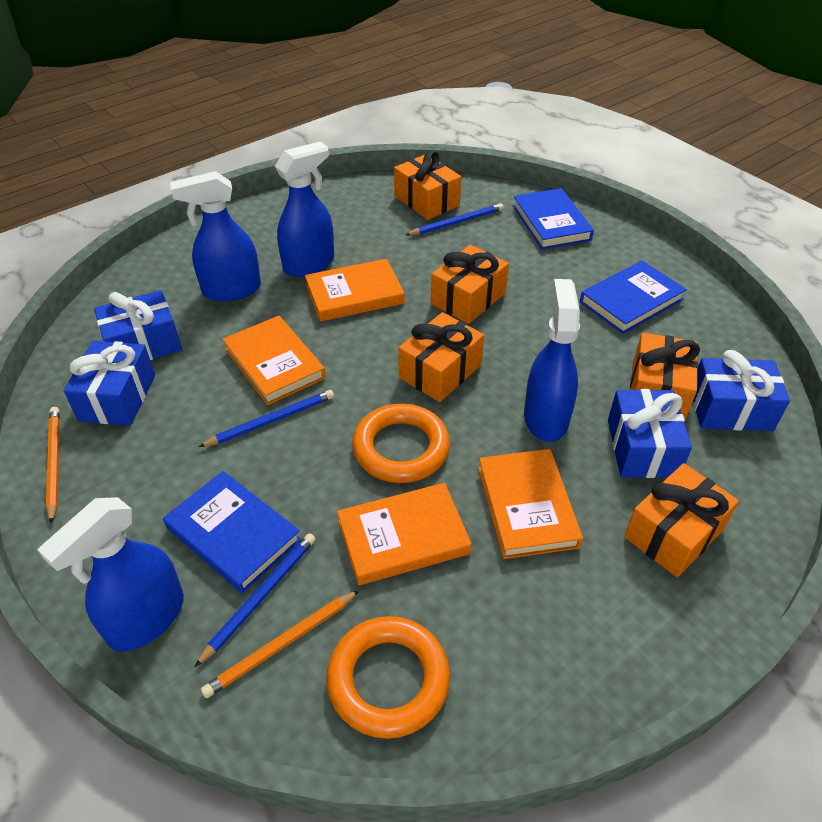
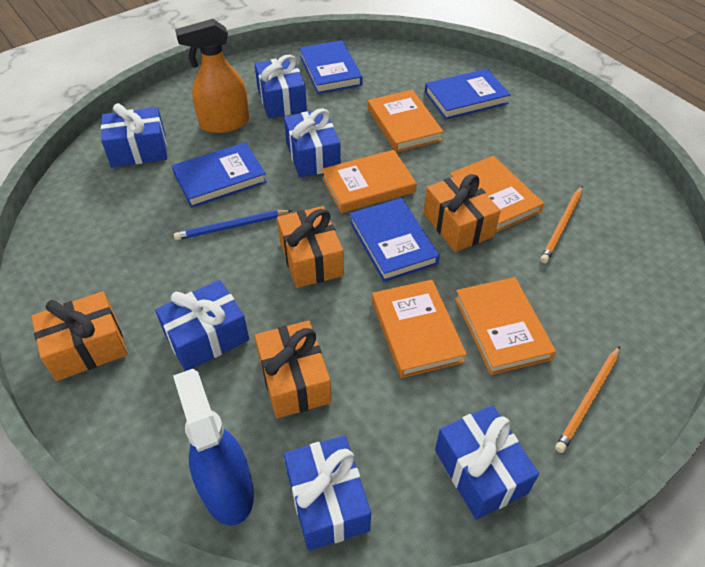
blue book: 3 -> 4
blue gift: 4 -> 6
blue pencil: 3 -> 1
blue spray bottle: 4 -> 1
orange book: 4 -> 5
orange gift: 5 -> 4
orange ring: 2 -> 0
orange spray bottle: 0 -> 1

